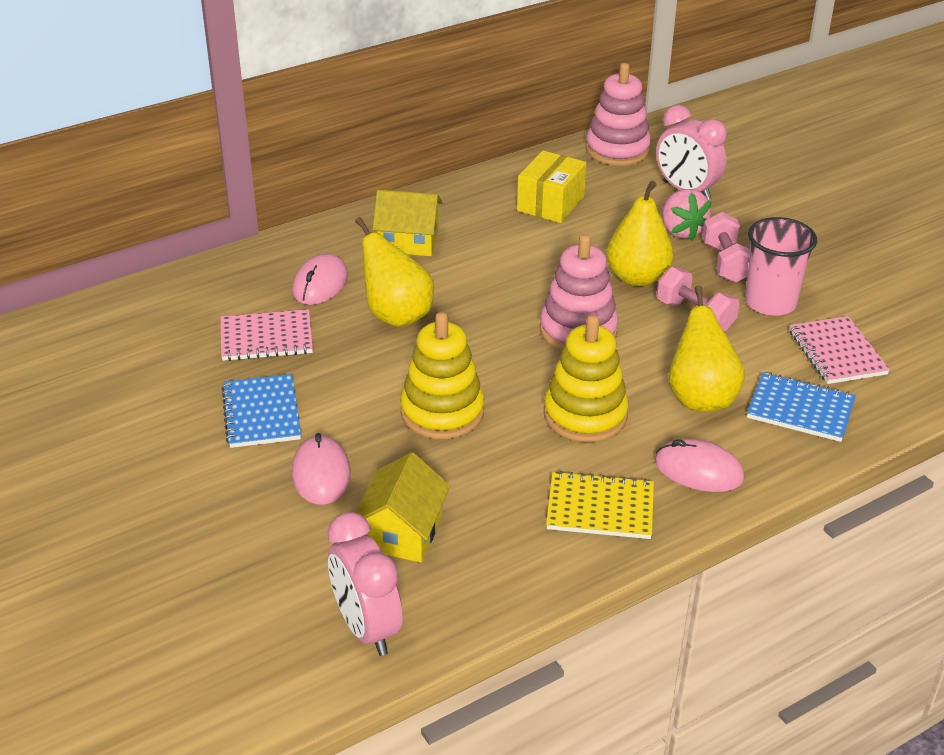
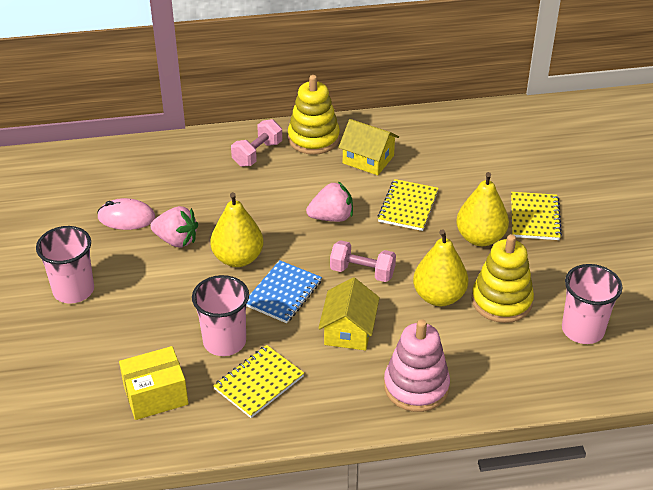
blue notebook: 2 -> 1
pink clock: 2 -> 0
pink cup: 1 -> 3
pink mouse: 3 -> 1
pink notebook: 2 -> 0
pink stacking toy: 2 -> 1
pink strawberry: 1 -> 2
yellow notebook: 1 -> 3

